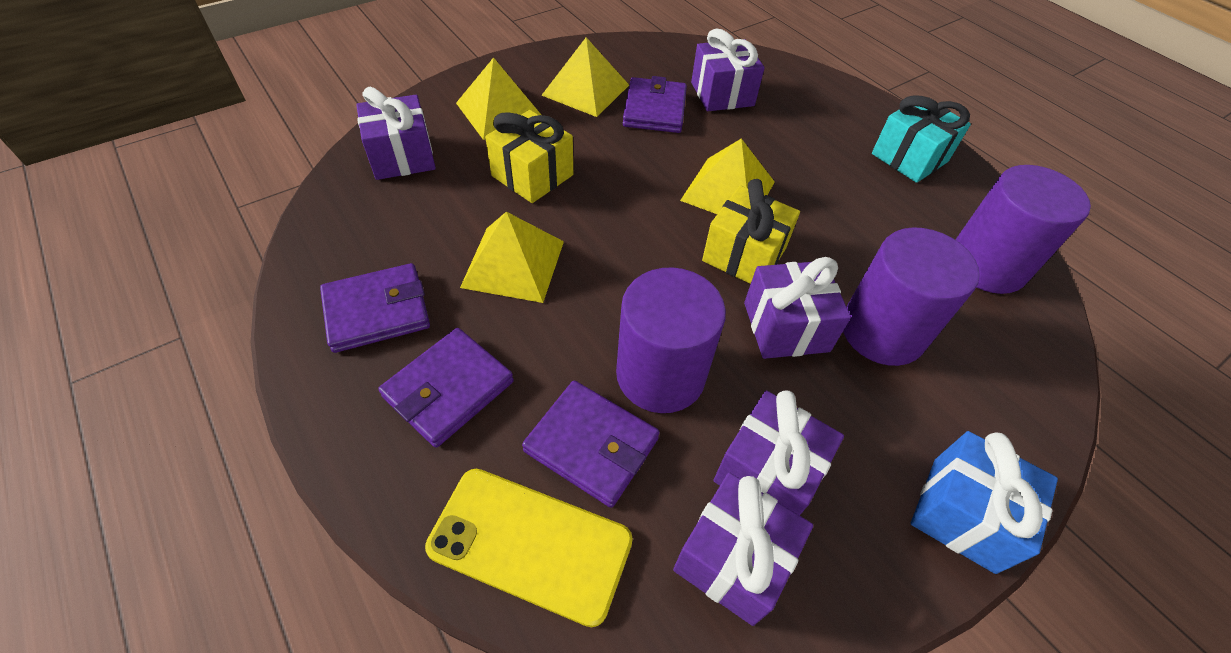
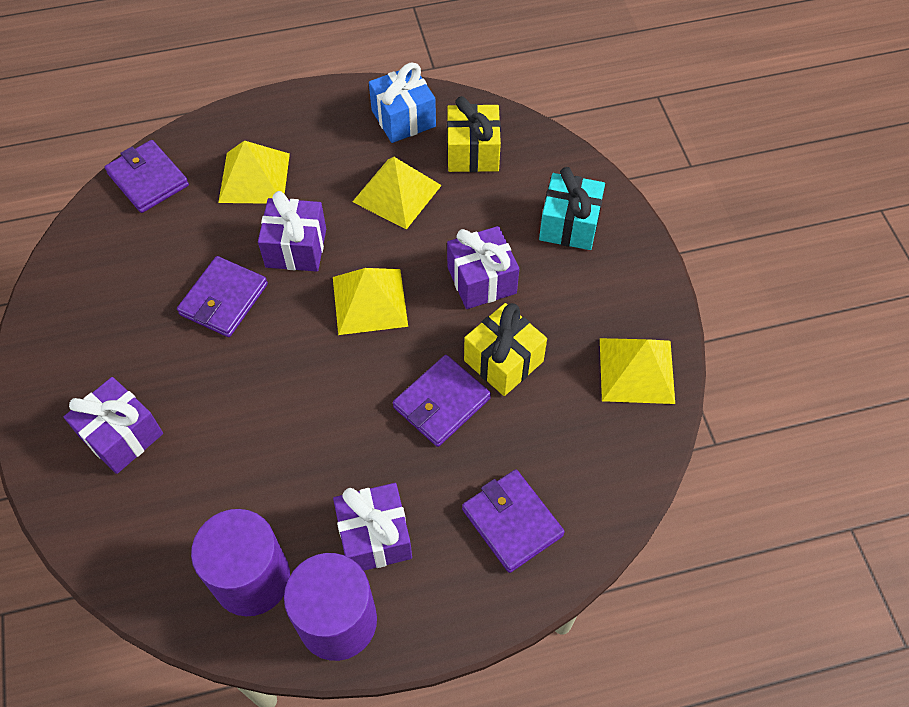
purple cylinder: 3 -> 2
purple gift: 5 -> 4
yellow phone: 1 -> 0

